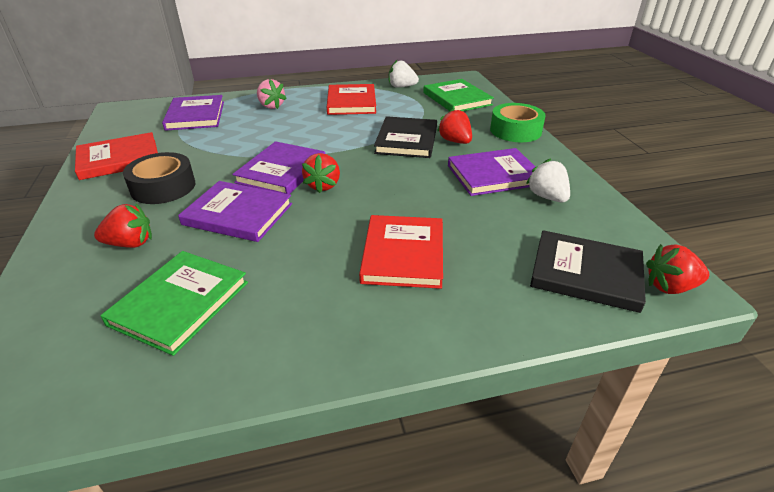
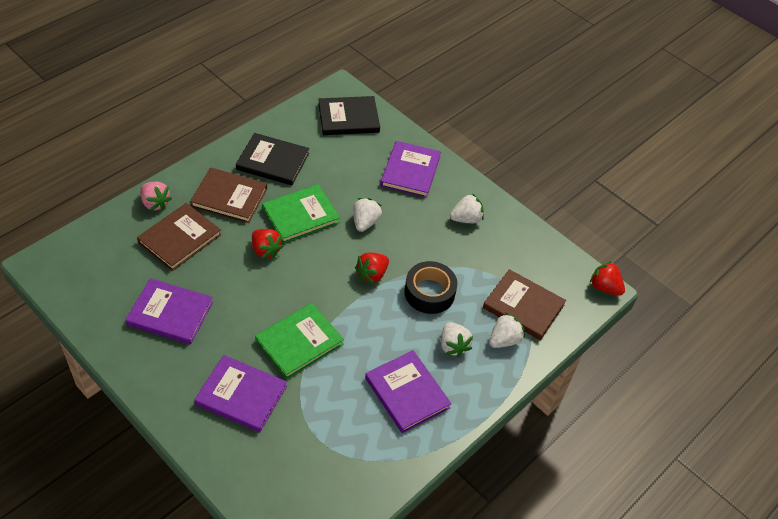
brown book: 0 -> 3
green tape: 1 -> 0
red book: 3 -> 0
red strawberry: 4 -> 3
white strawberry: 2 -> 4

